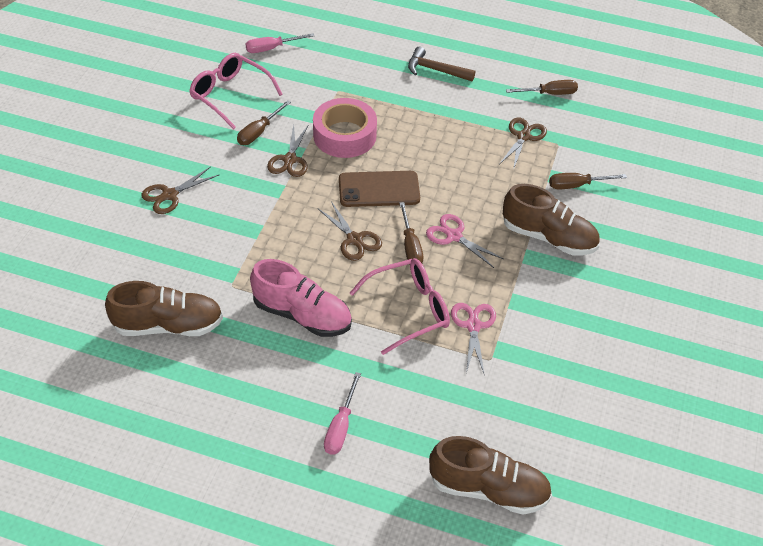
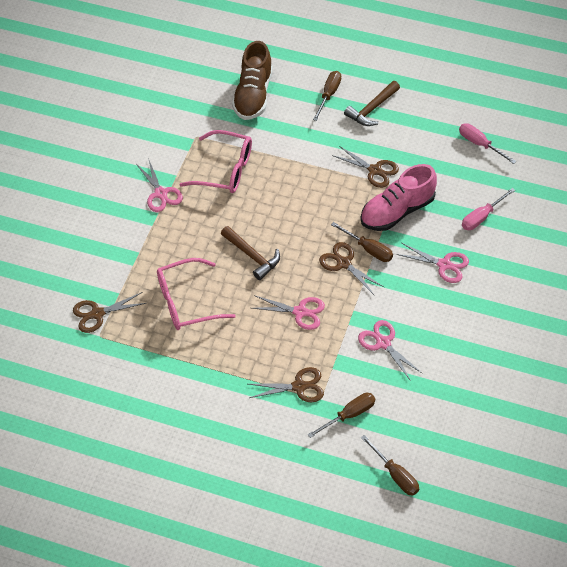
brown hammer: 1 -> 2
brown phone: 1 -> 0
brown shoe: 3 -> 1
pink scissors: 2 -> 4
pink tape: 1 -> 0

